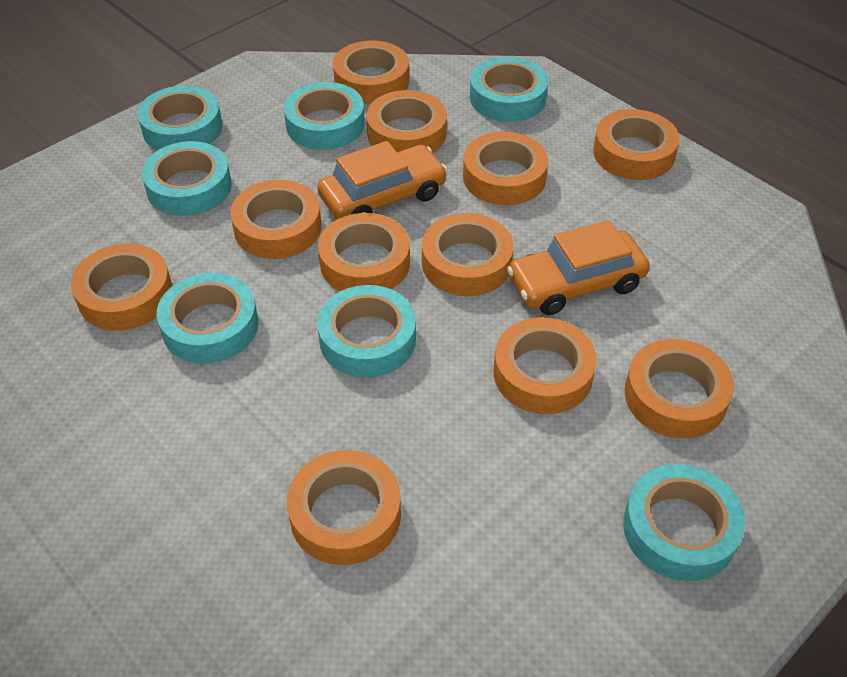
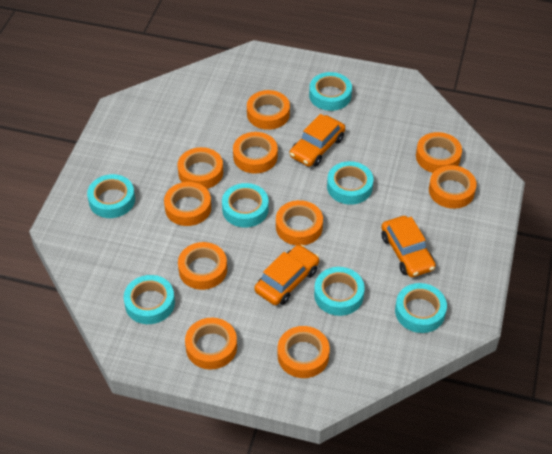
orange car: 2 -> 3
orange tape: 11 -> 10

